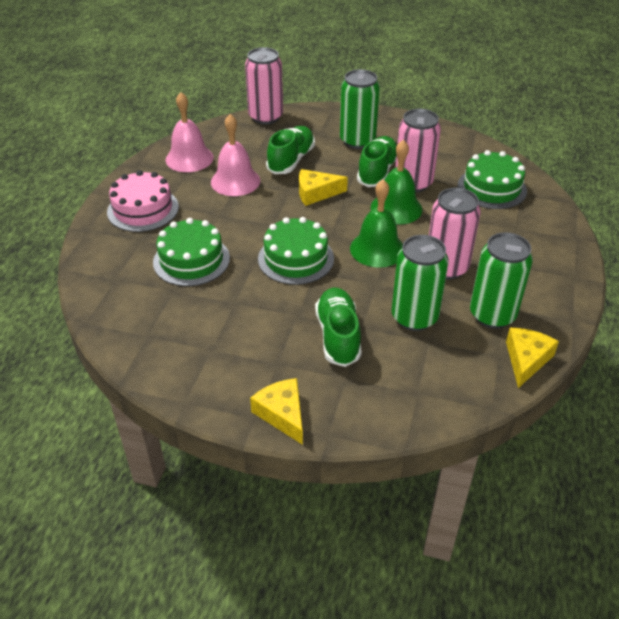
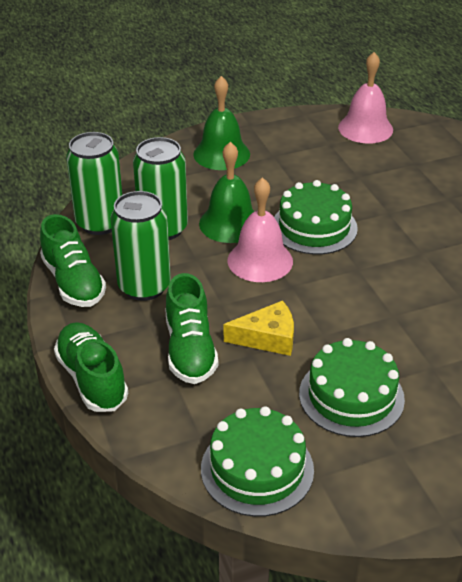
pink cake: 1 -> 0
pink can: 3 -> 0
yellow cheese: 3 -> 1

